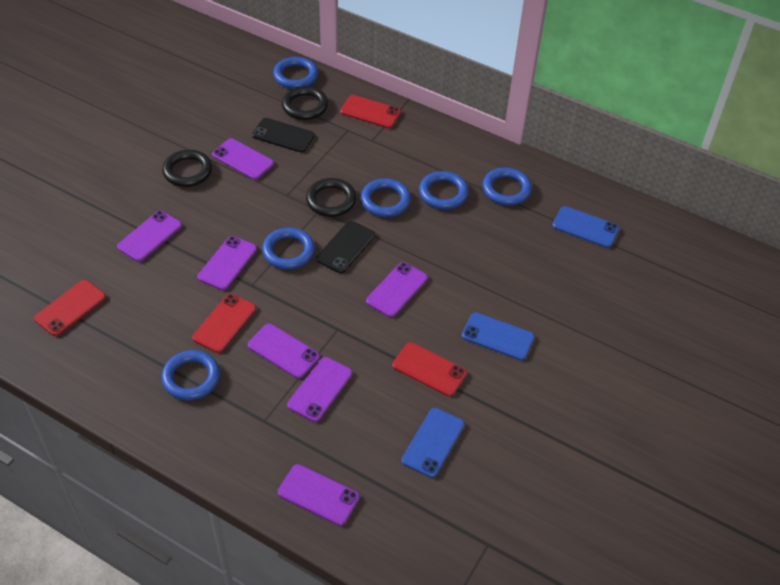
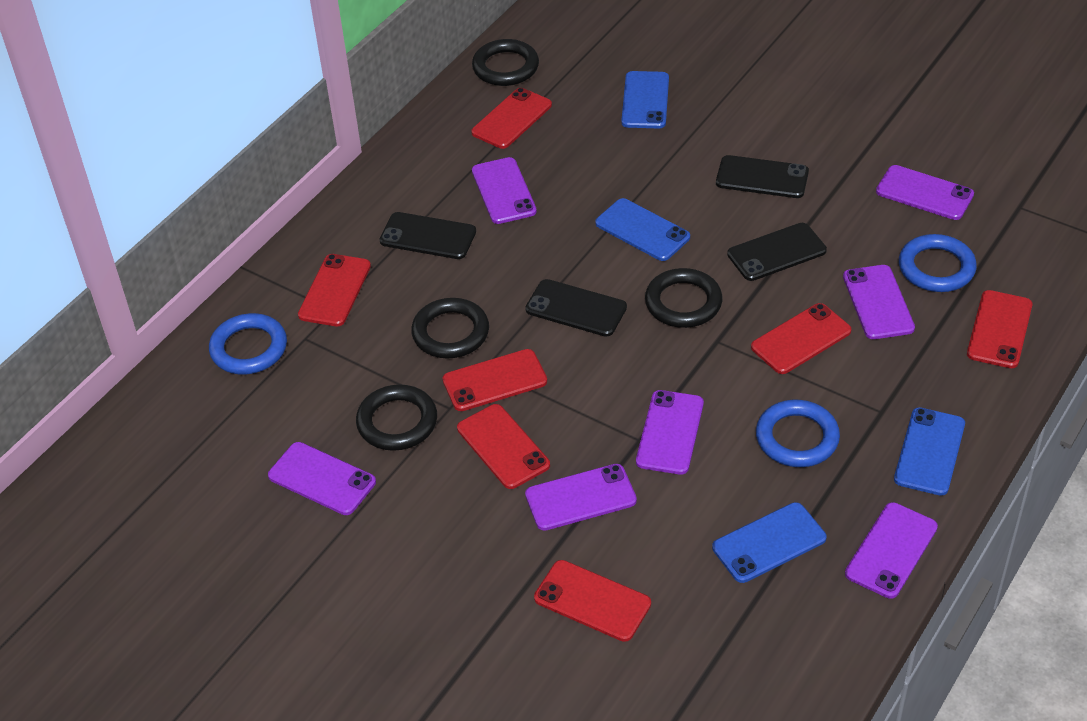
black phone: 2 -> 4
black ring: 3 -> 4
blue phone: 3 -> 4
blue ring: 6 -> 3
red phone: 4 -> 7

